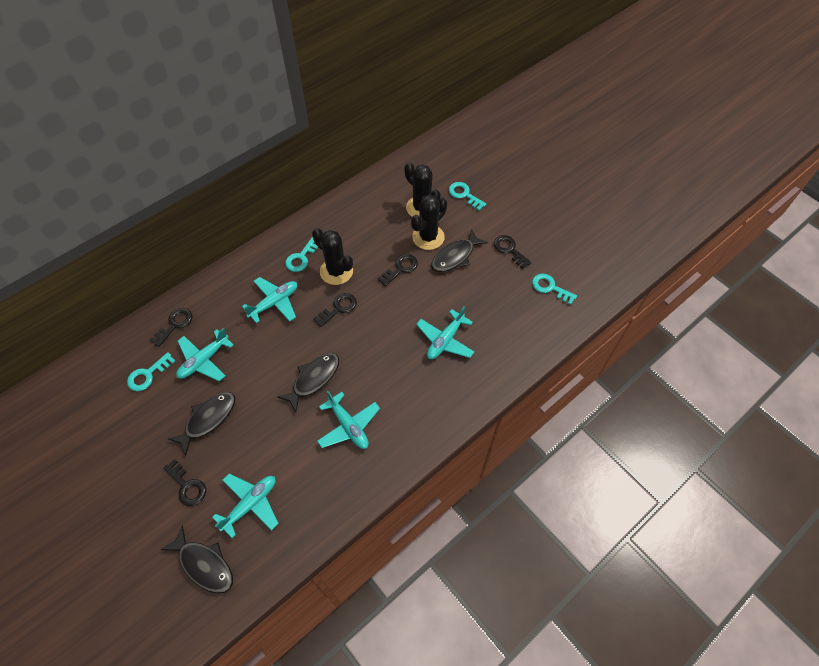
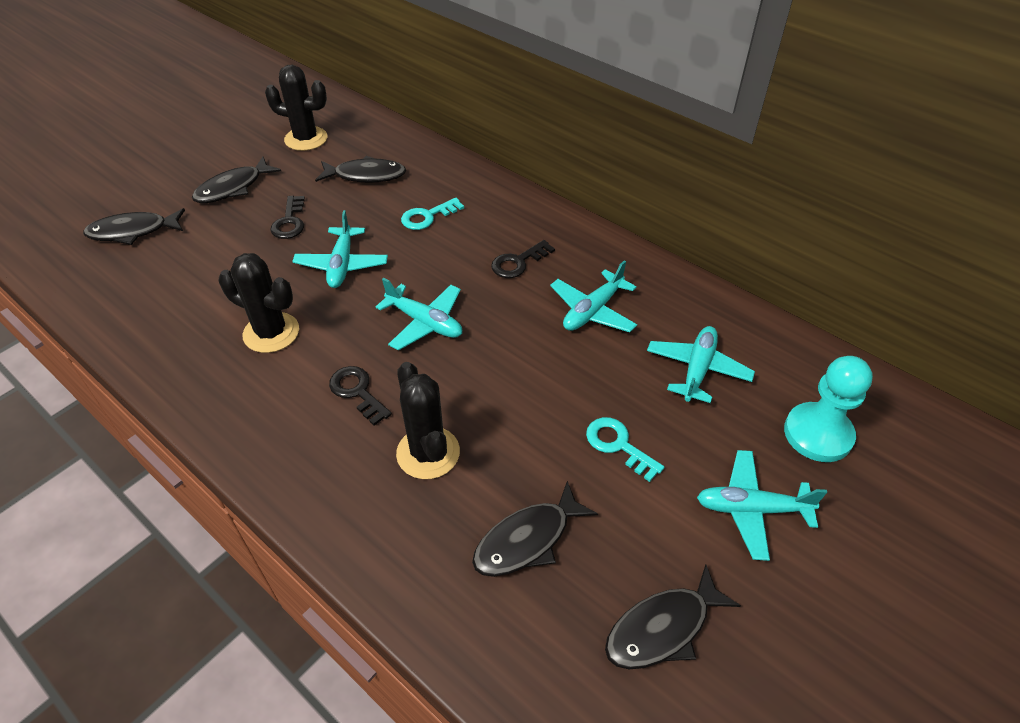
black fish: 4 -> 5
black key: 5 -> 3
turquoise key: 4 -> 2
turquoise pawn: 0 -> 1

